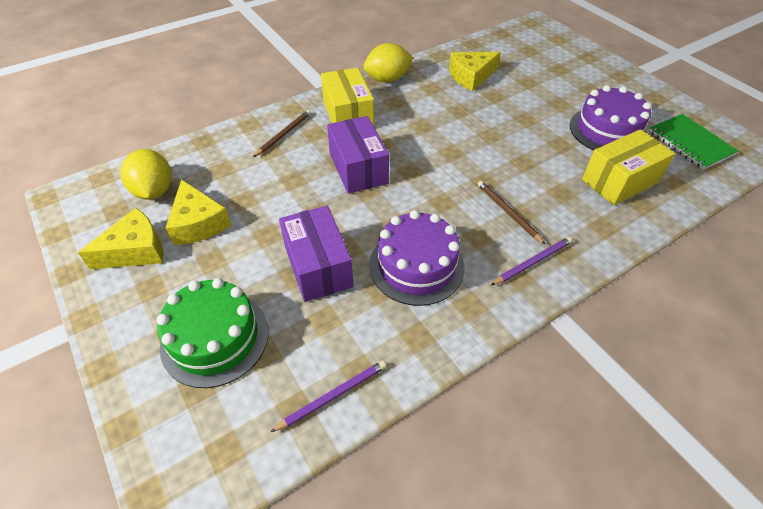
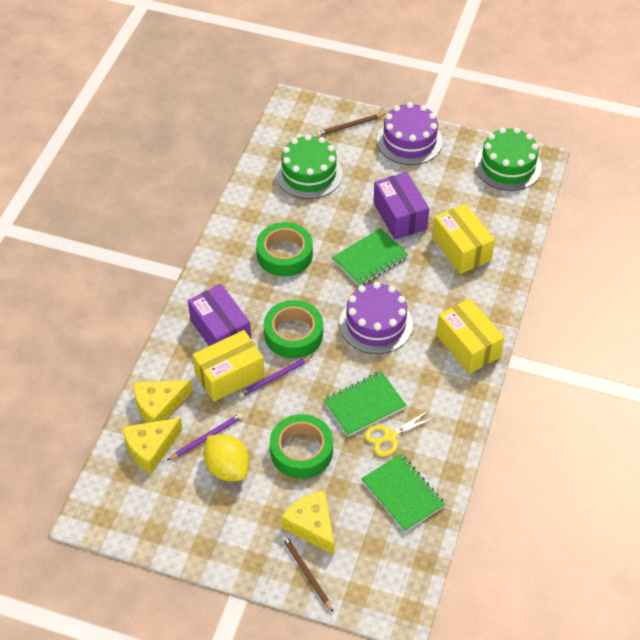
green cake: 1 -> 2
green notebook: 1 -> 3
green tape: 0 -> 3
yellow box: 2 -> 3
yellow lemon: 2 -> 1
yellow scissors: 0 -> 1

